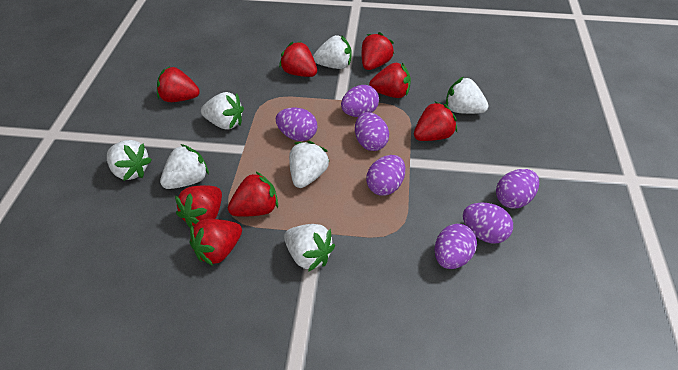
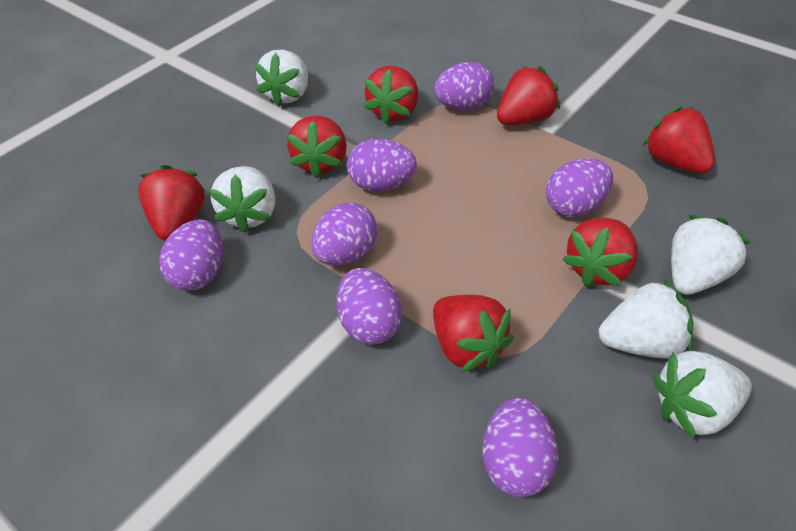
red strawberry: 8 -> 7
white strawberry: 7 -> 5

